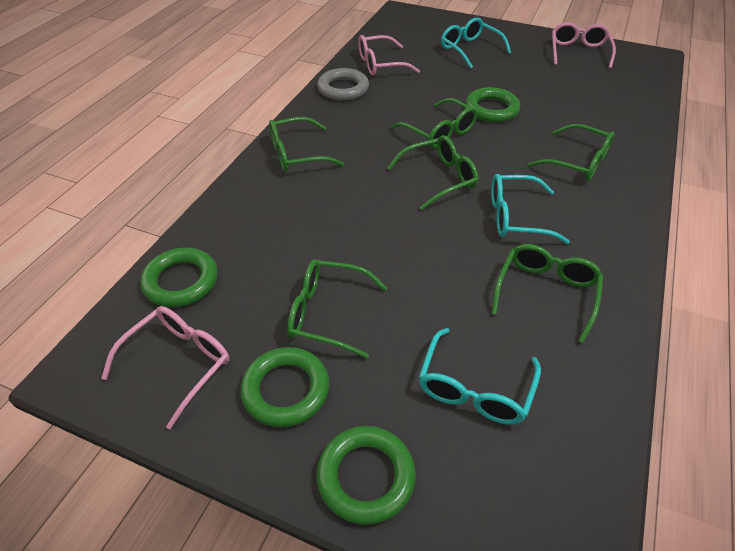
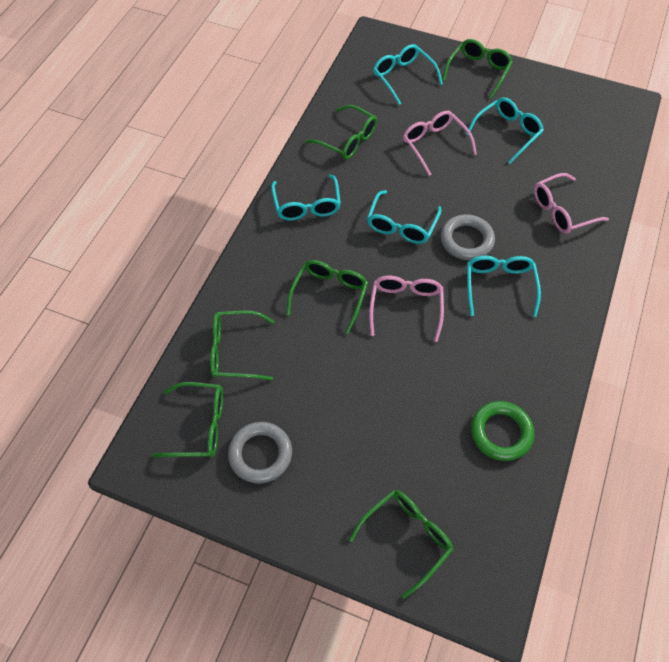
green ring: 4 -> 1
grey ring: 1 -> 2
turquoise glasses: 3 -> 5

